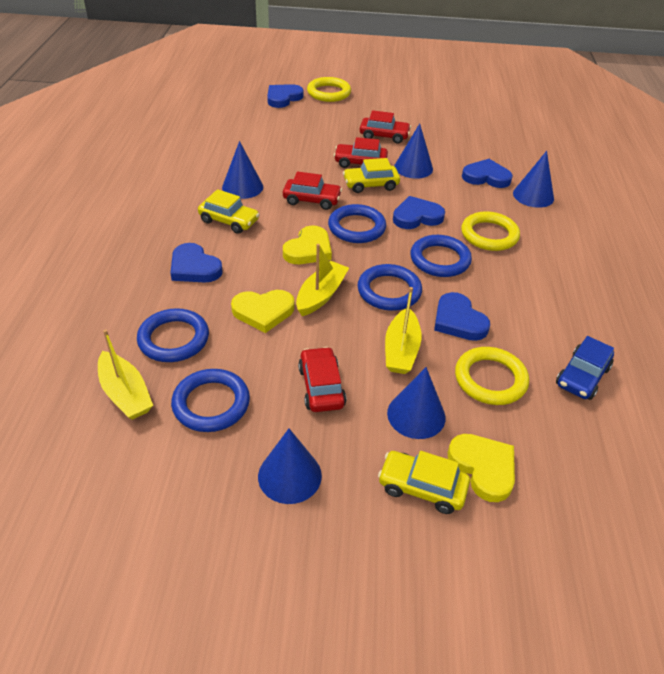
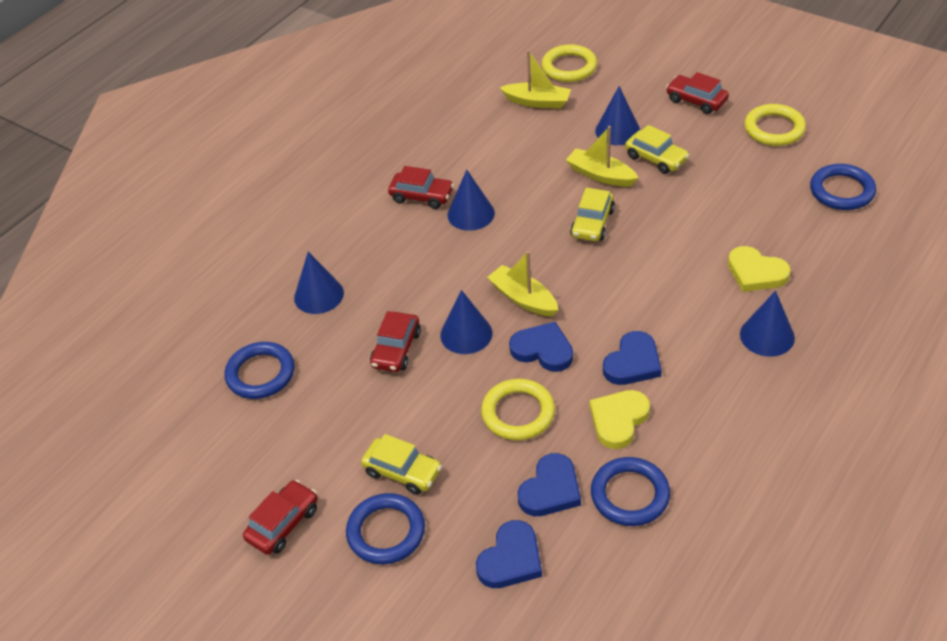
blue car: 1 -> 0
blue heart: 5 -> 4
blue ring: 5 -> 4
yellow heart: 3 -> 2

